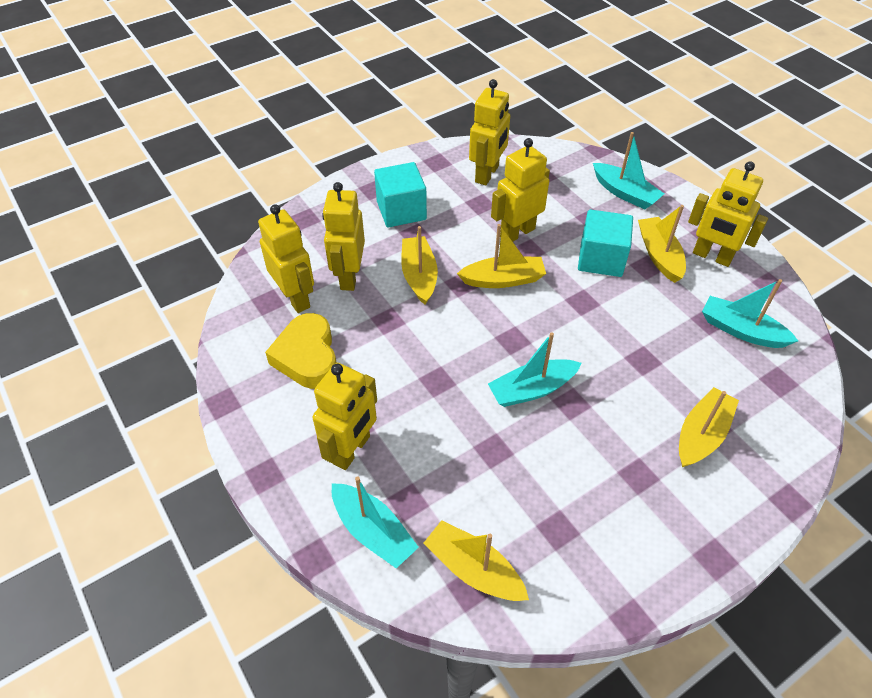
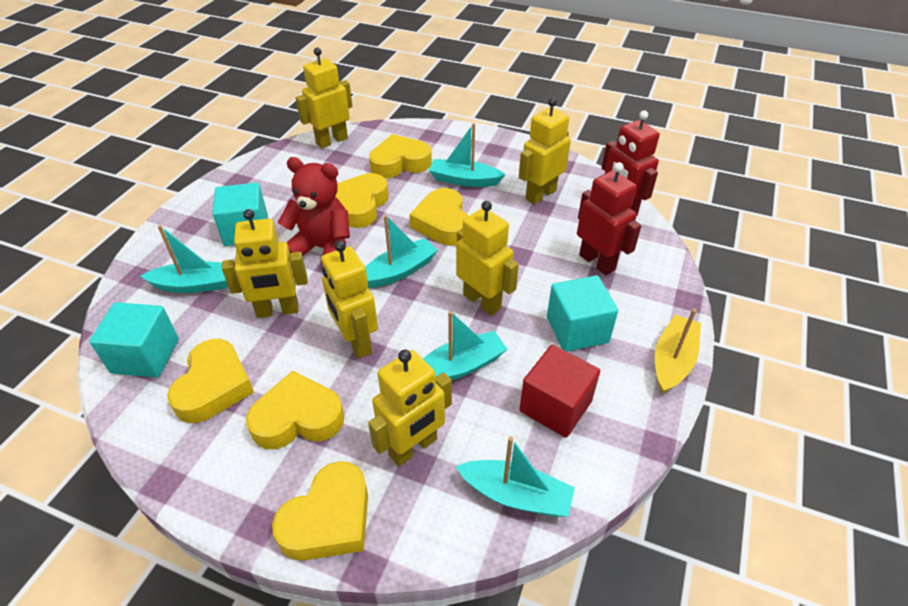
red cube: 0 -> 1
red robot: 0 -> 2
red teddy bear: 0 -> 1
turquoise boat: 4 -> 5
turquoise cube: 2 -> 3
yellow boat: 5 -> 1
yellow heart: 1 -> 6

